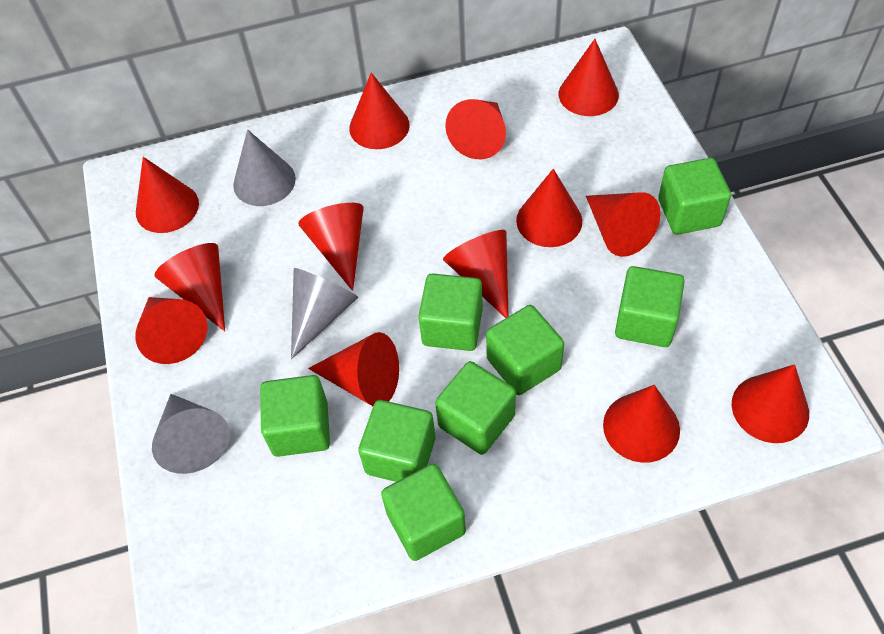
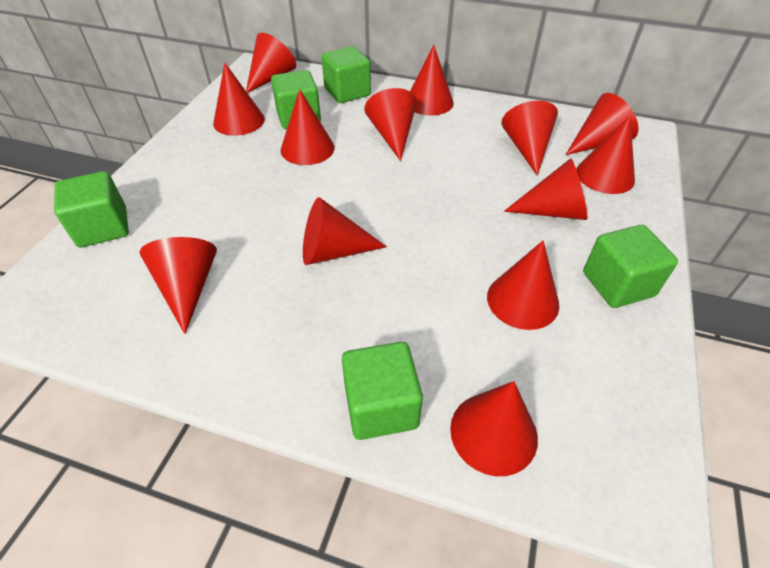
green cube: 8 -> 5
grey cone: 3 -> 0

